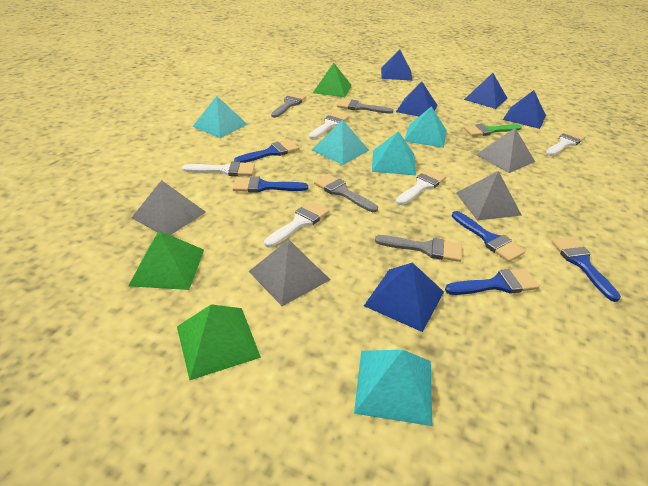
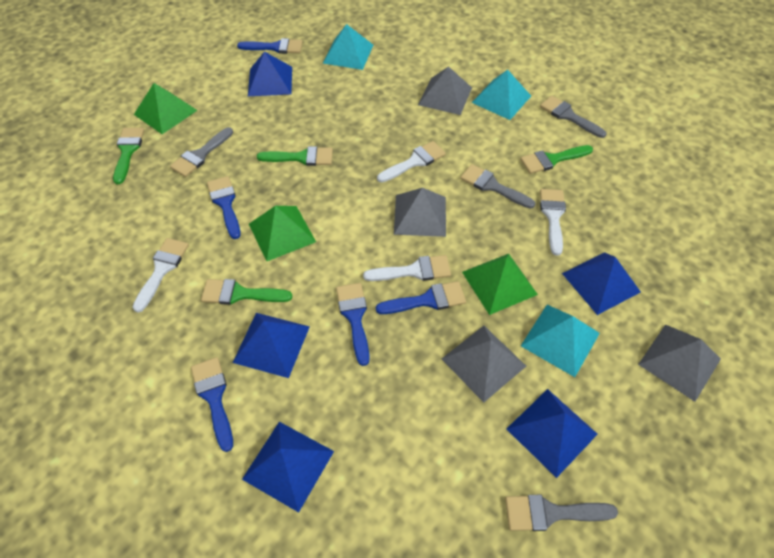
green brush: 1 -> 4
turquoise pyramid: 5 -> 3
white brush: 5 -> 4

